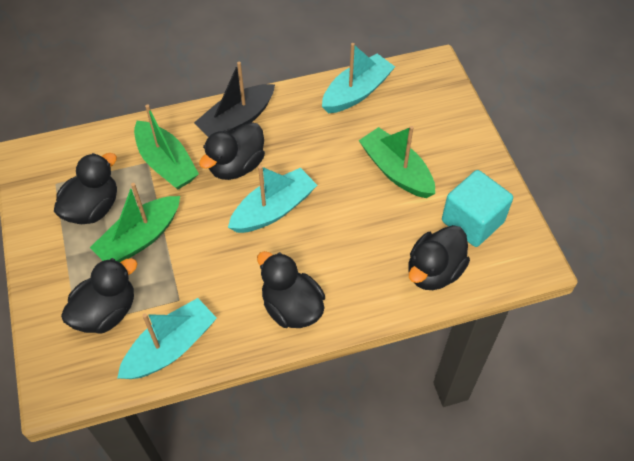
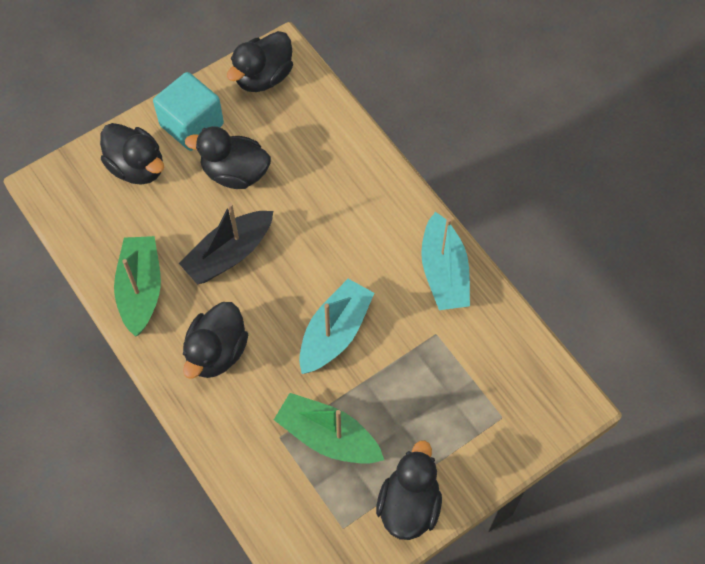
green boat: 3 -> 2
turquoise boat: 3 -> 2

